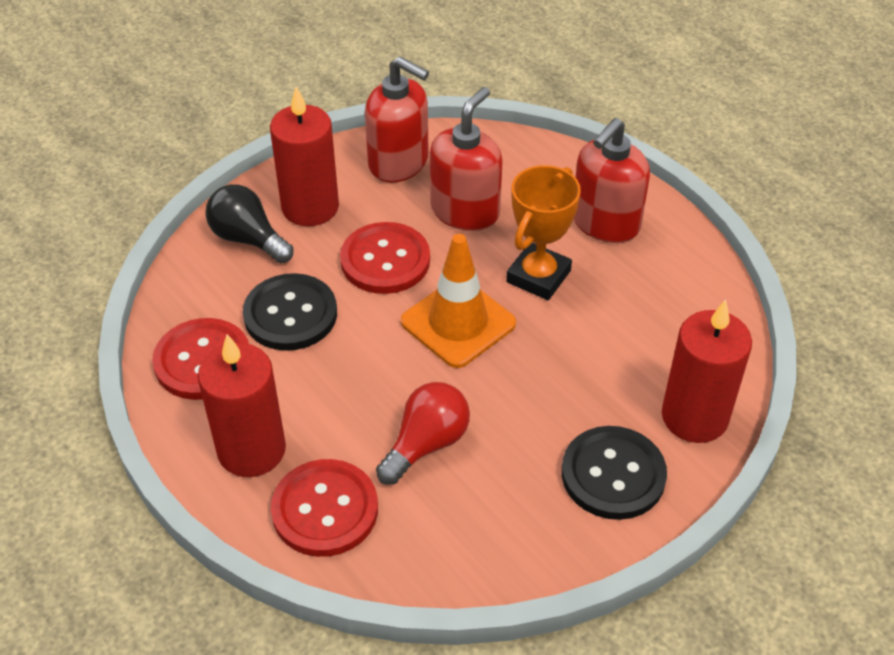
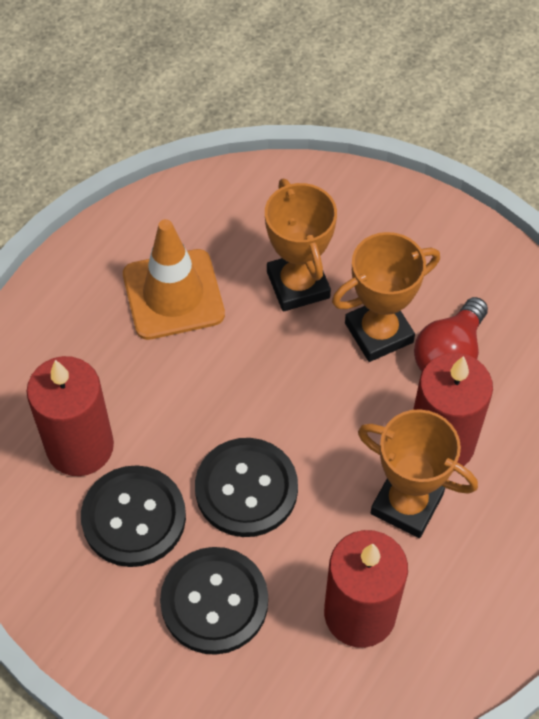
black button: 2 -> 3
black light bulb: 1 -> 0
orange trophy: 1 -> 3
red button: 3 -> 0
red soap dispenser: 3 -> 0

